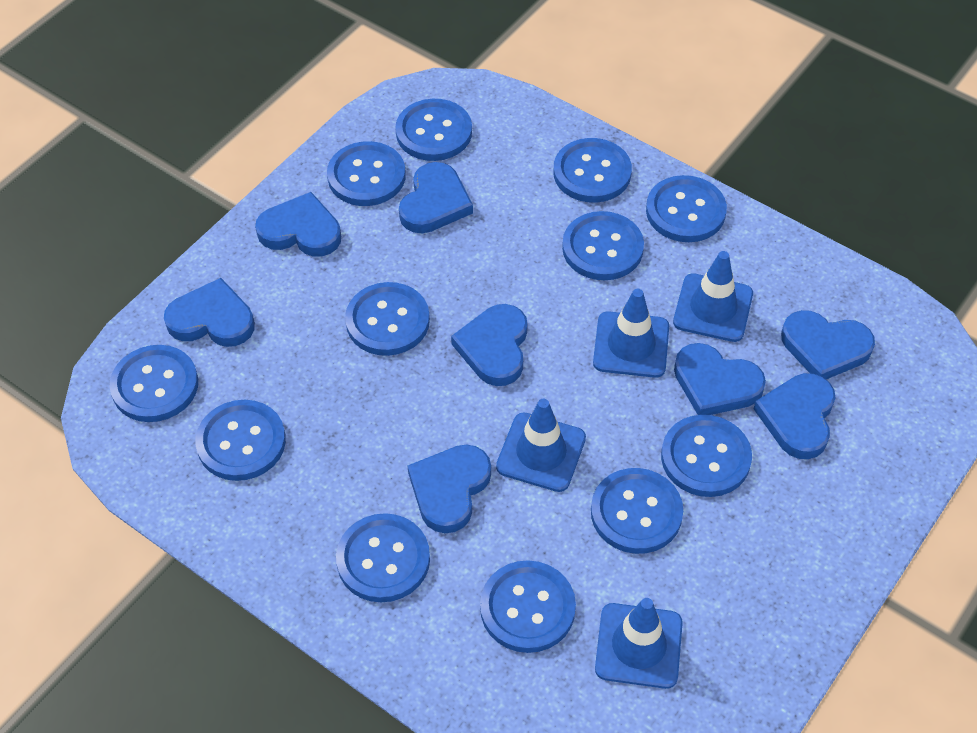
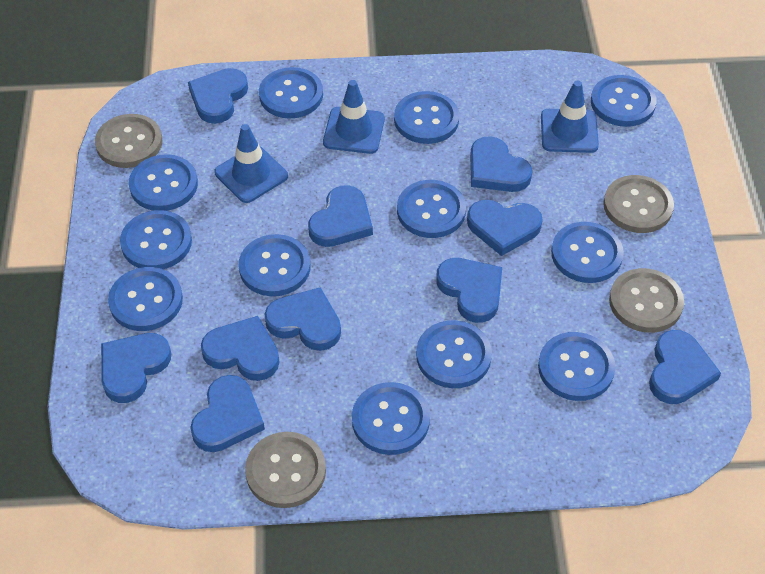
blue heart: 8 -> 10
blue traffic cone: 4 -> 3
grey button: 0 -> 4

